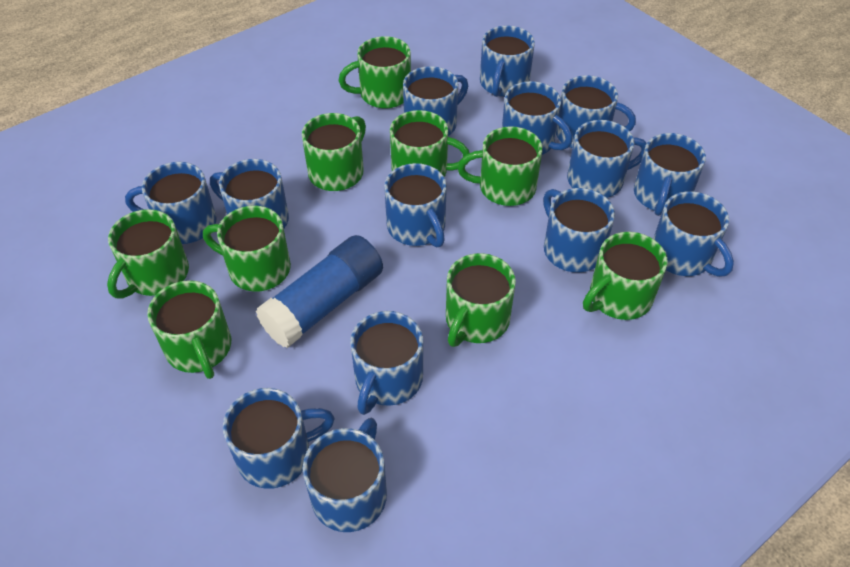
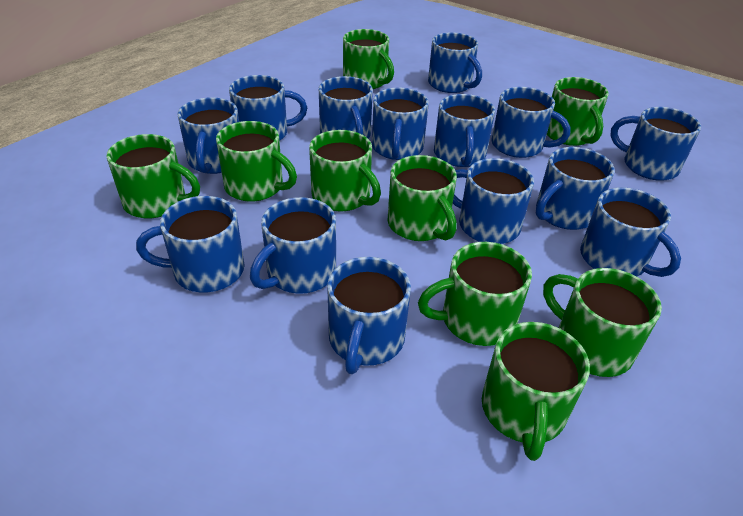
blue glue stick: 1 -> 0

